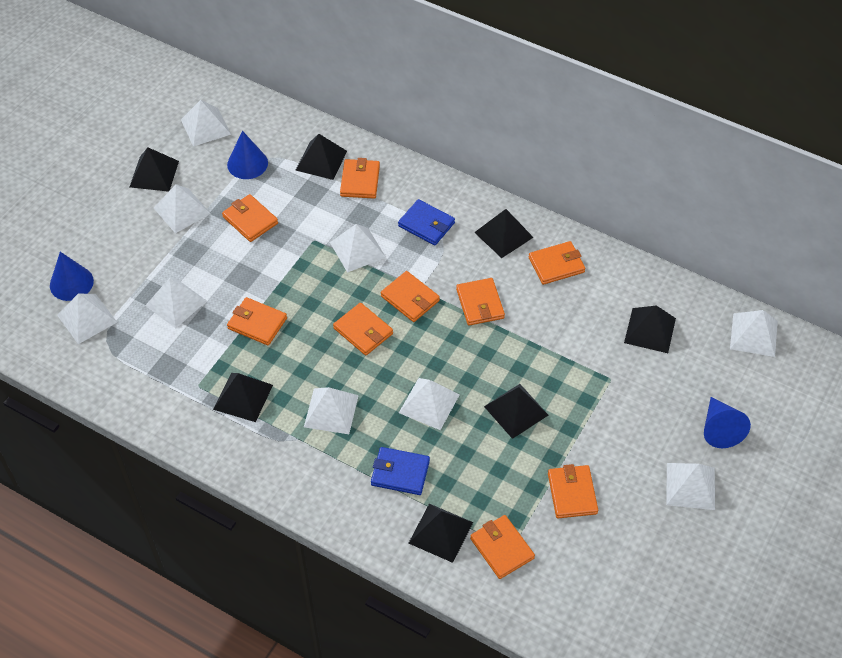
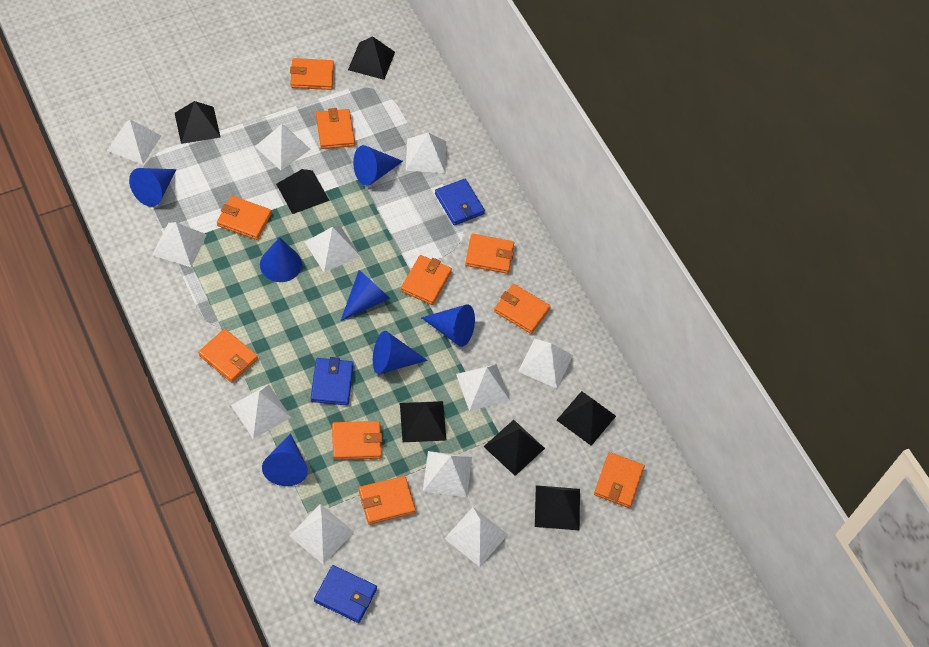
blue cone: 3 -> 7
blue wallet: 2 -> 3
orange wallet: 9 -> 10
white pyramid: 9 -> 11

